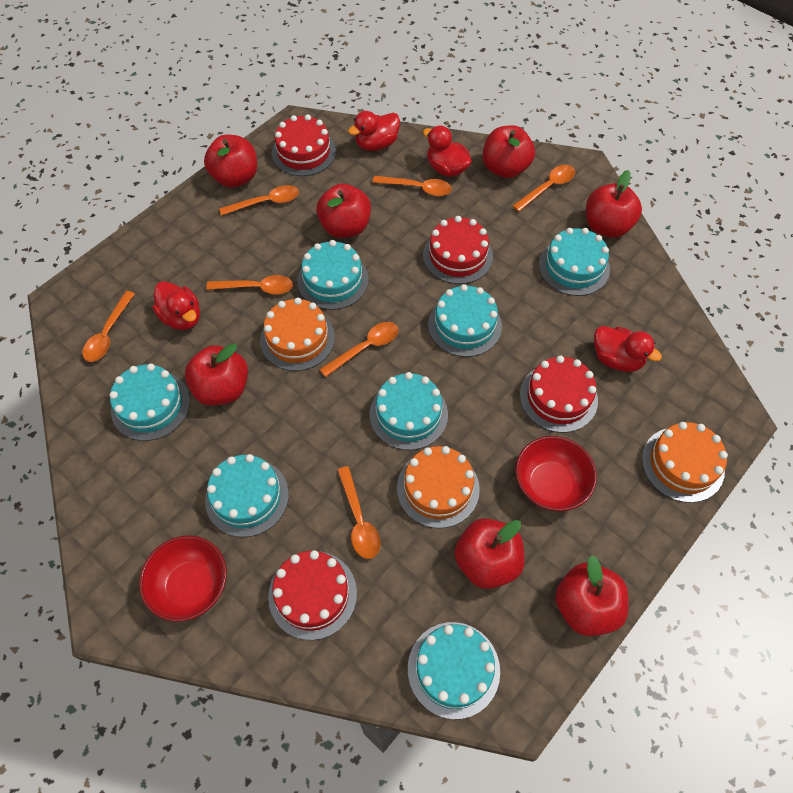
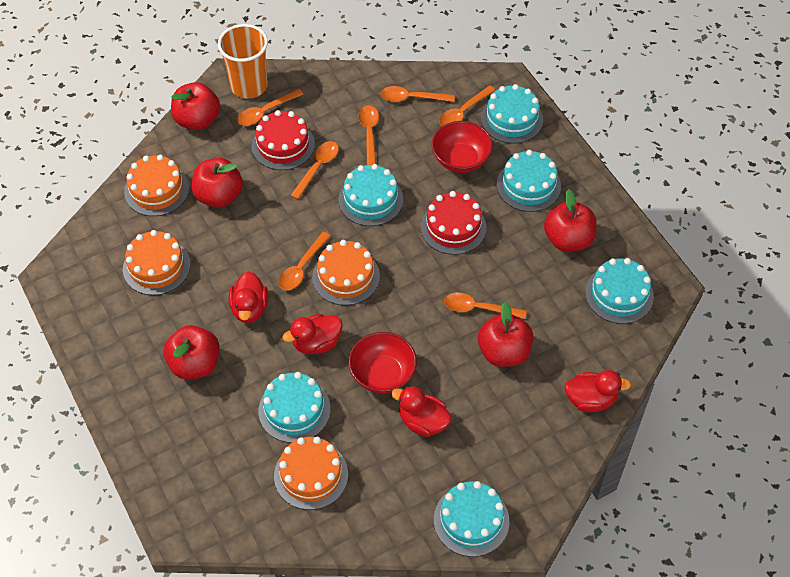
orange cake: 3 -> 4
orange cup: 0 -> 1
red apple: 7 -> 5
red cake: 4 -> 2
turquoise cake: 7 -> 6

